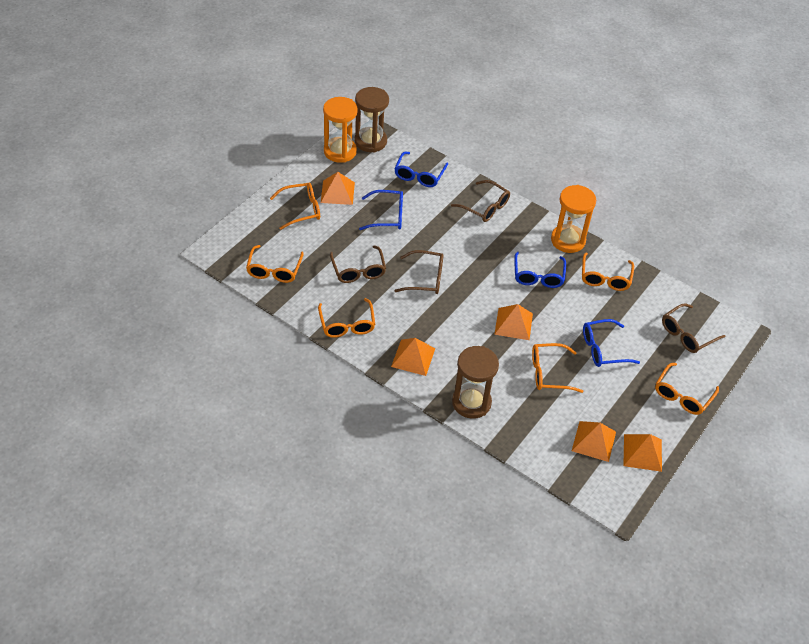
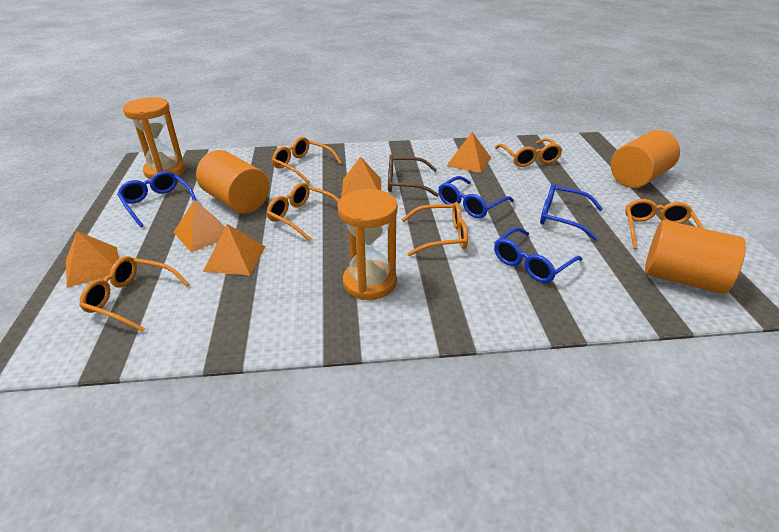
brown glasses: 4 -> 1
brown hourglass: 2 -> 0
orange cylinder: 0 -> 3

